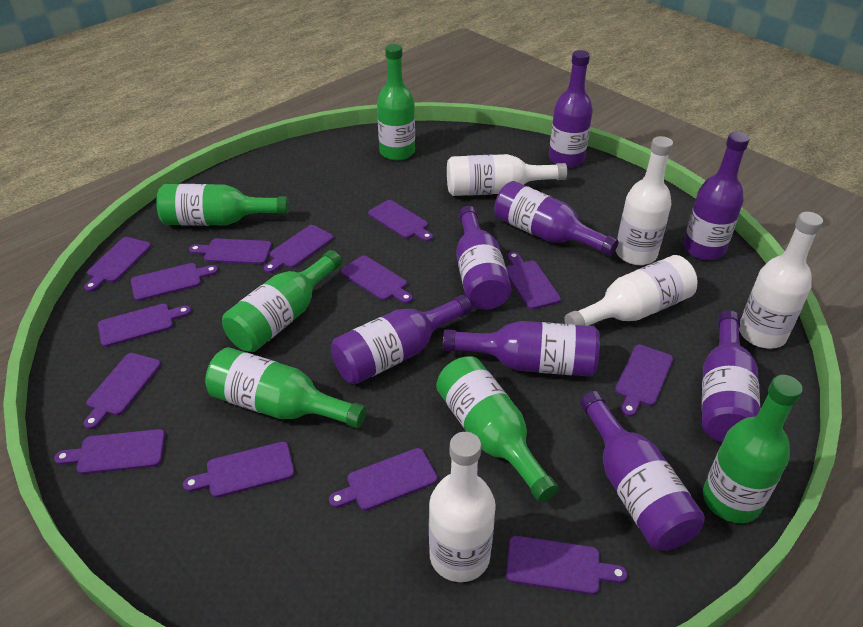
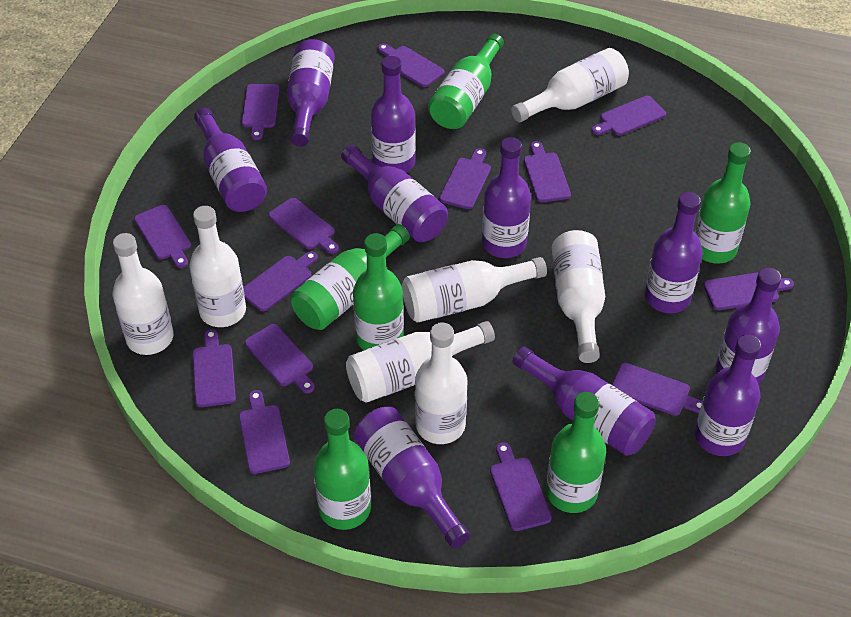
purple bottle: 8 -> 10
white bottle: 5 -> 7

